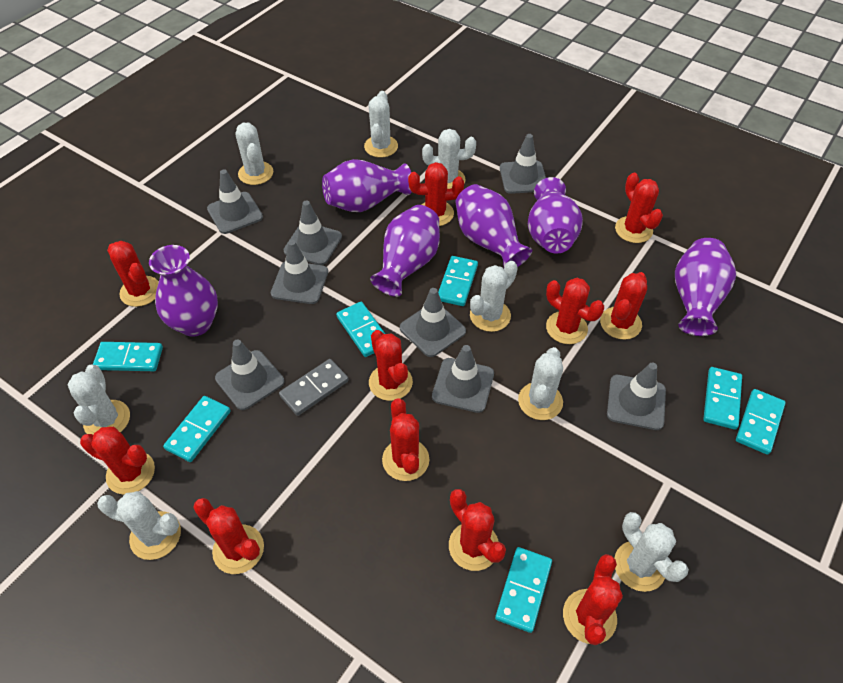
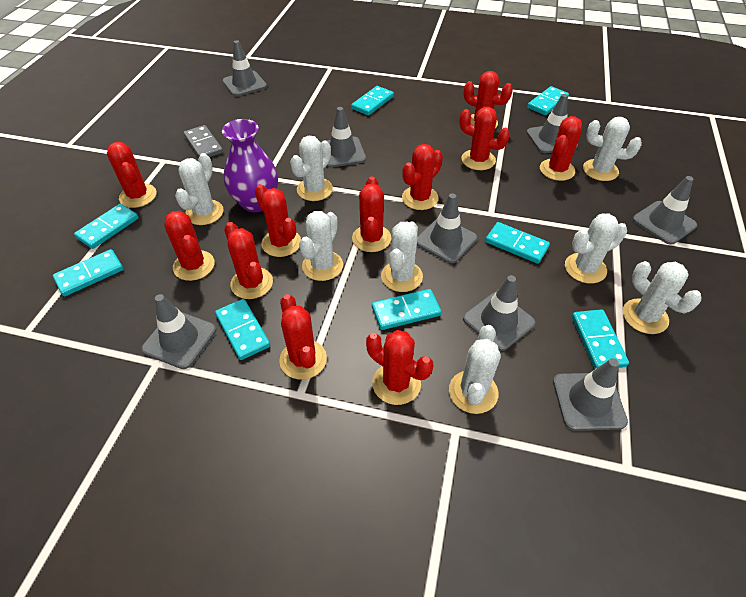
purple vase: 6 -> 1
turquoise domino: 7 -> 8

